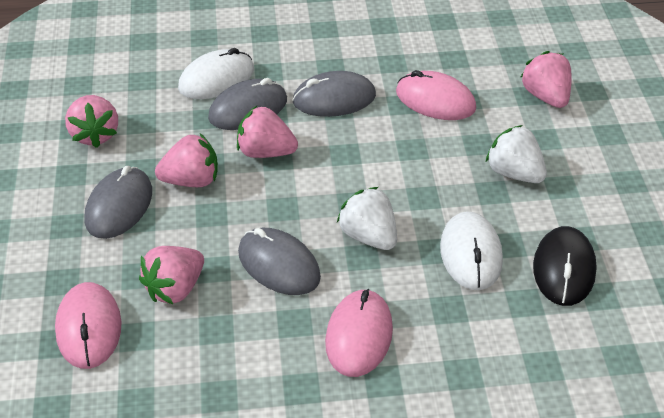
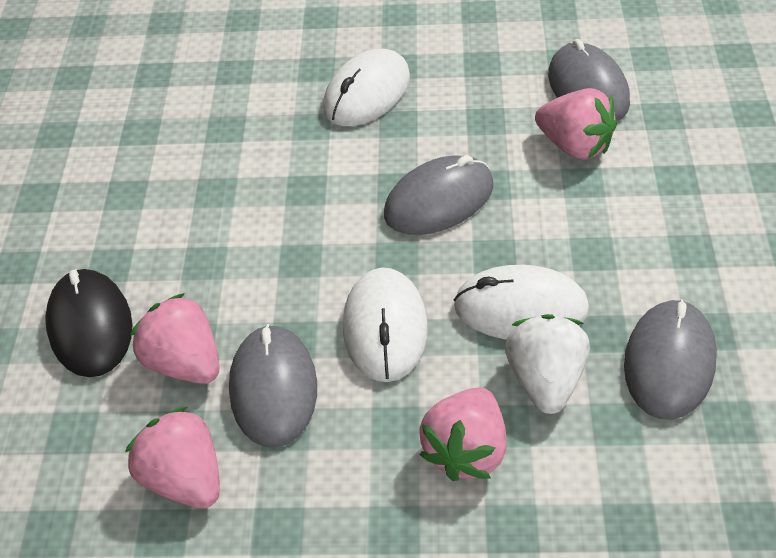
pink mouse: 3 -> 0
pink strawberry: 5 -> 4
white mouse: 2 -> 3
white strawberry: 2 -> 1

